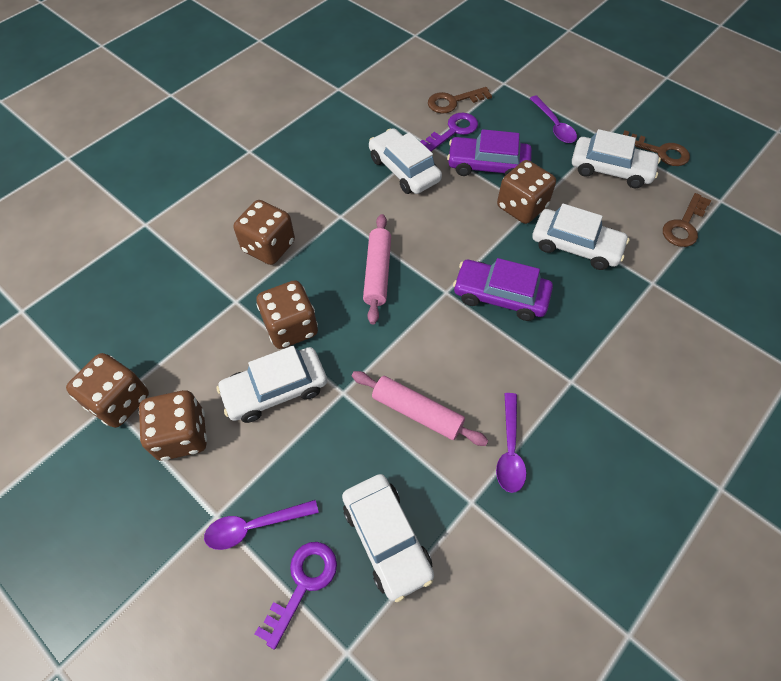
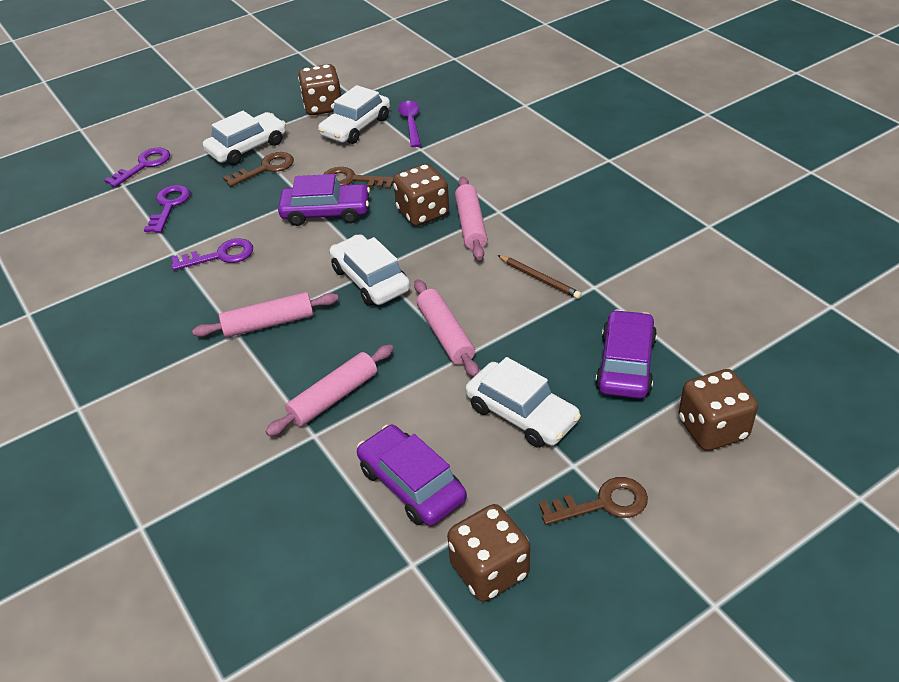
brown dice: 5 -> 4
brown pencil: 0 -> 1
pink rolling pin: 2 -> 4
purple car: 2 -> 3
purple key: 2 -> 3
purple spoon: 3 -> 1
white car: 5 -> 4

